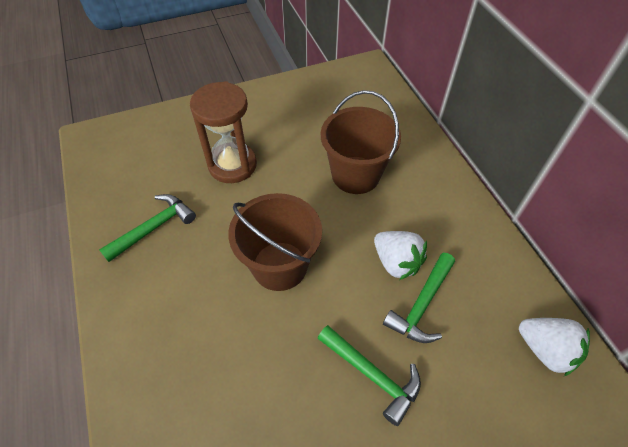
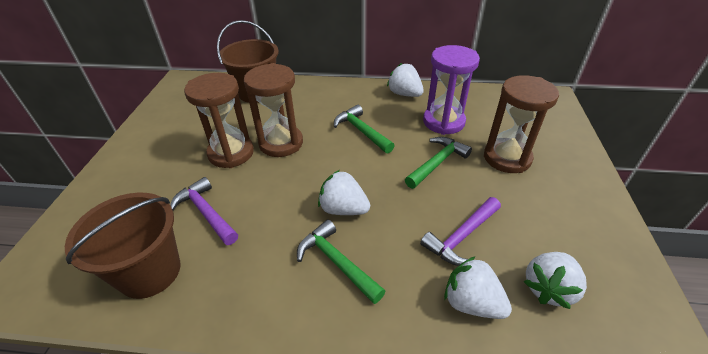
brown hourglass: 1 -> 3
purple hammer: 0 -> 2
purple hourglass: 0 -> 1
white strawberry: 2 -> 4

